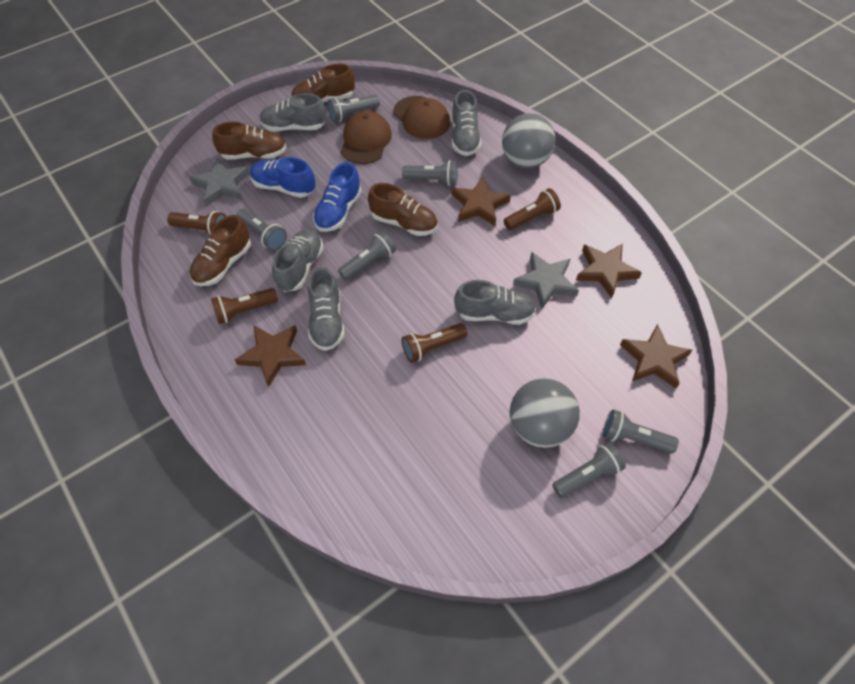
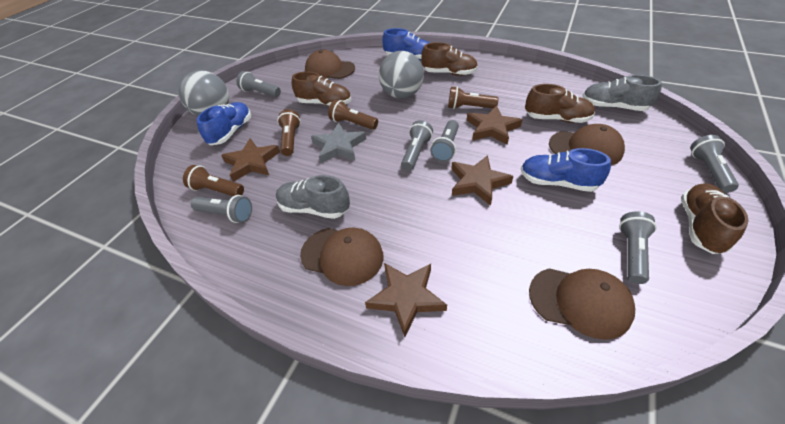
blue shoe: 2 -> 3
brown cap: 2 -> 4
grey shoe: 5 -> 2
grey star: 2 -> 1

